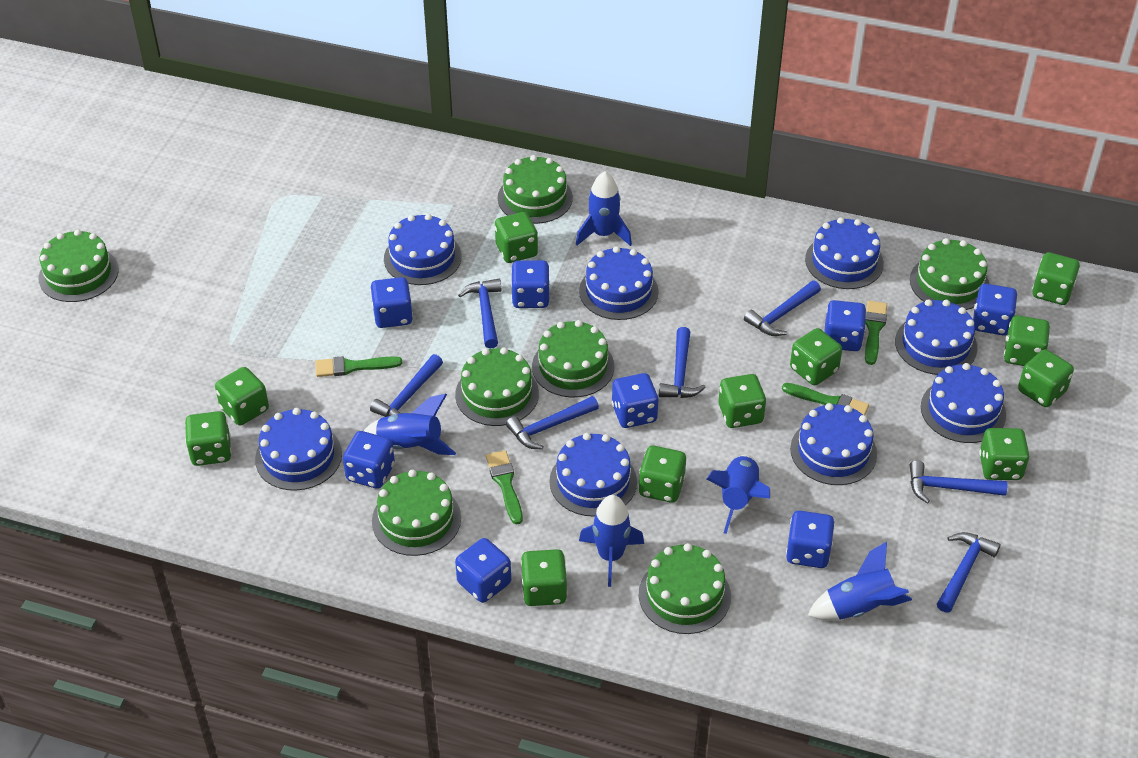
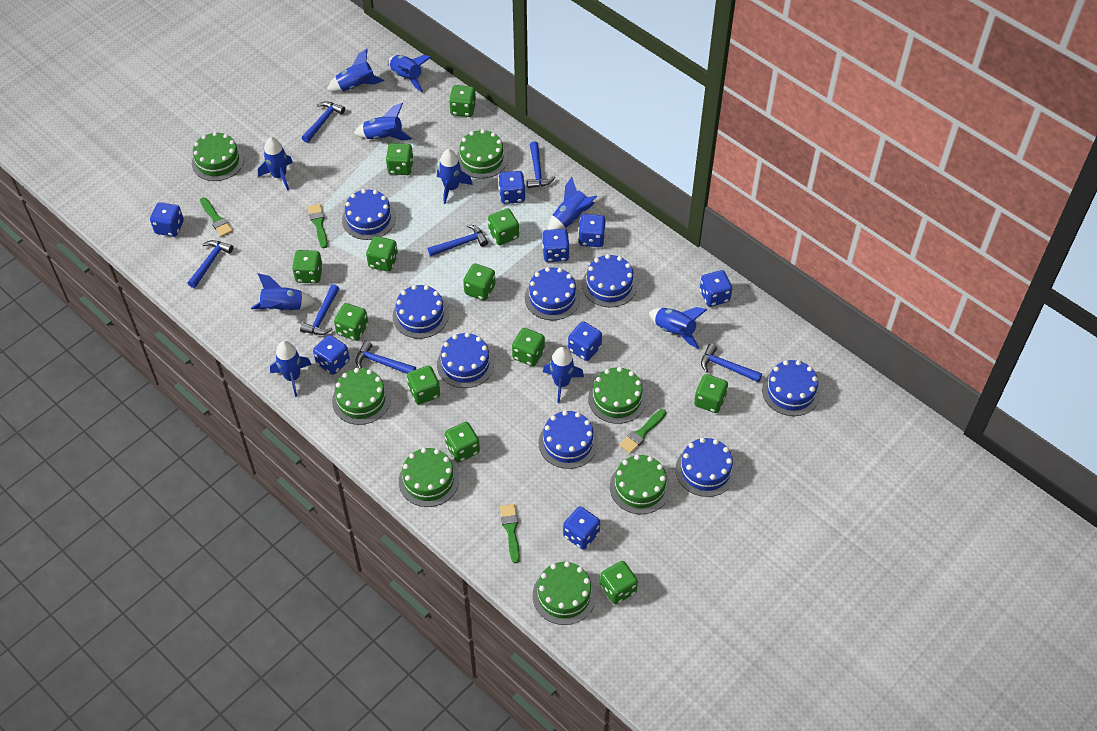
blue rocket: 5 -> 10
green dice: 11 -> 12

